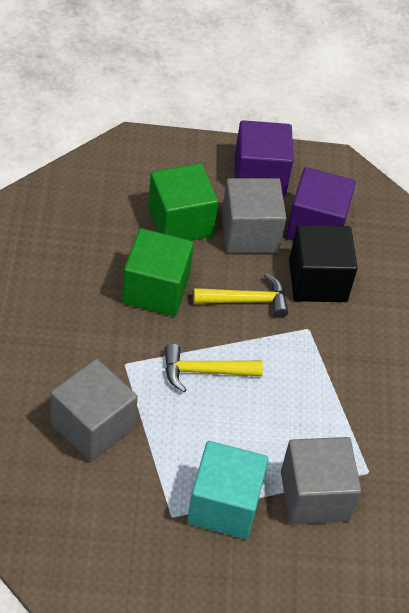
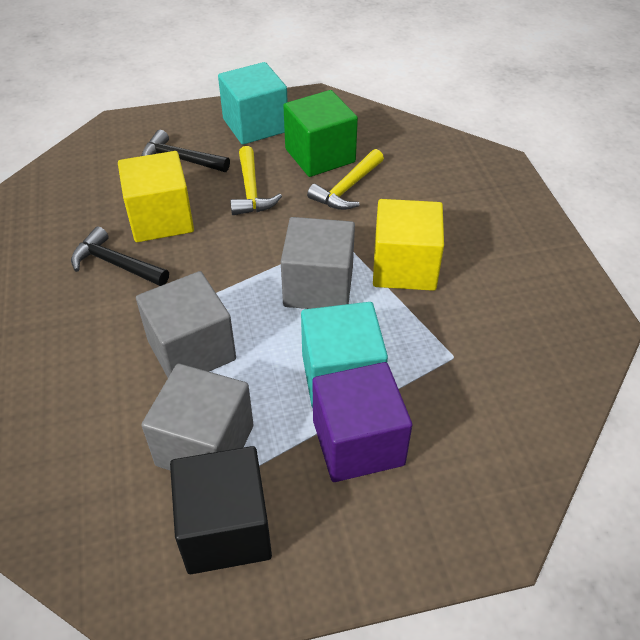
black hammer: 0 -> 2
green cube: 2 -> 1
purple cube: 2 -> 1
turquoise cube: 1 -> 2
yellow cube: 0 -> 2

